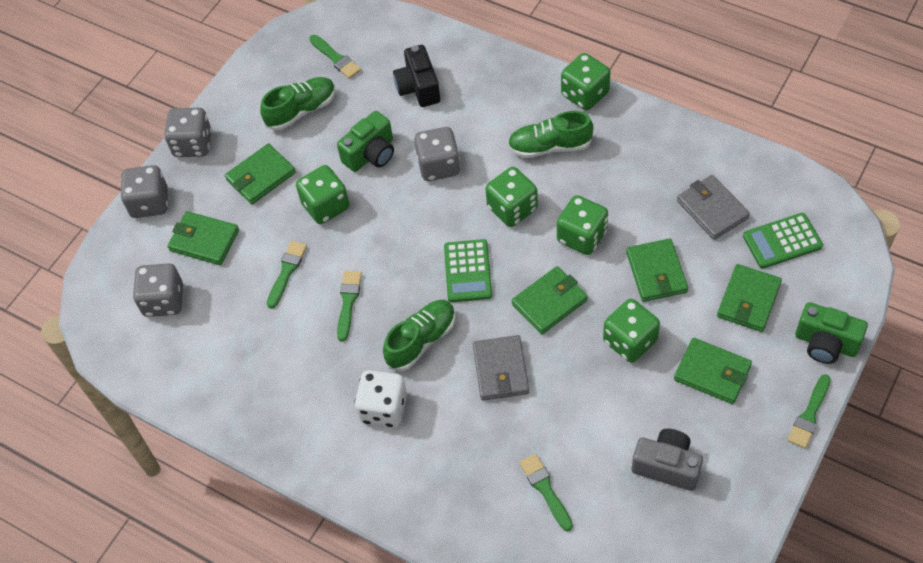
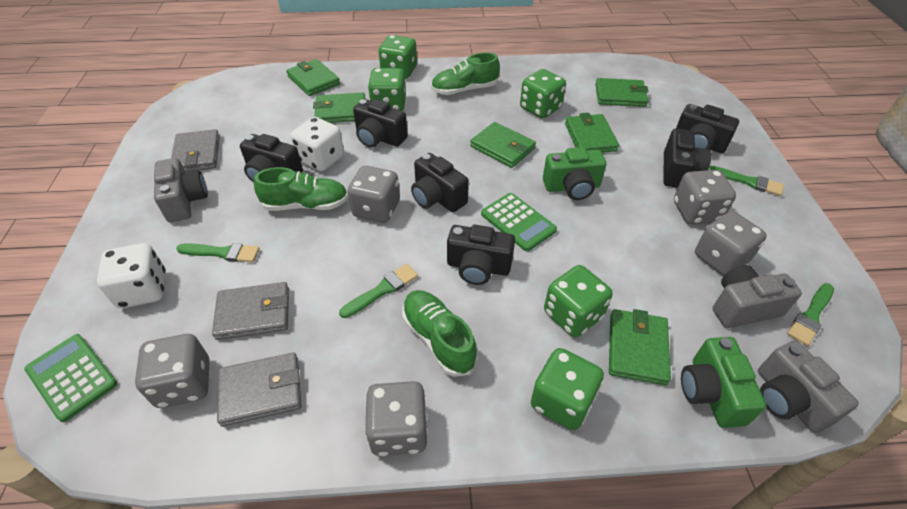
black camera: 1 -> 6
green brush: 5 -> 4
grey camera: 1 -> 3
grey dice: 4 -> 5
grey wallet: 2 -> 3
white dice: 1 -> 2

